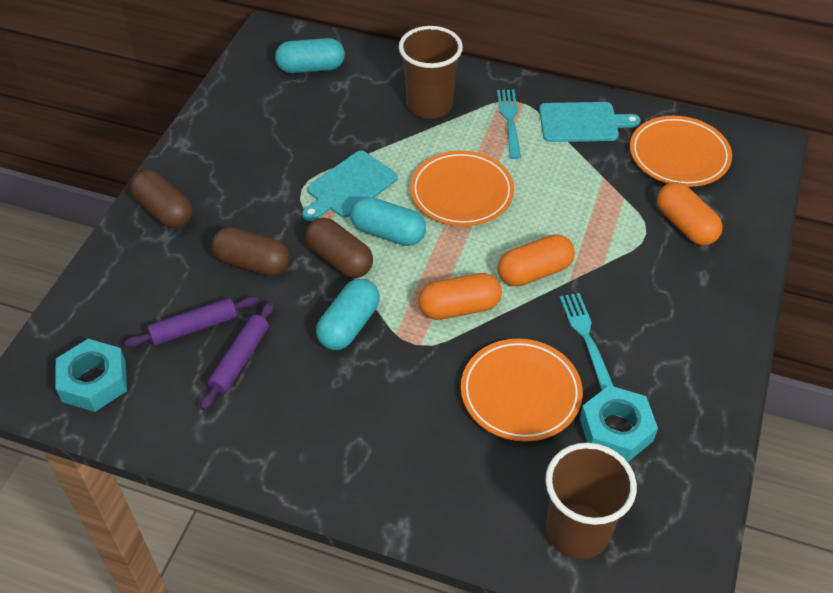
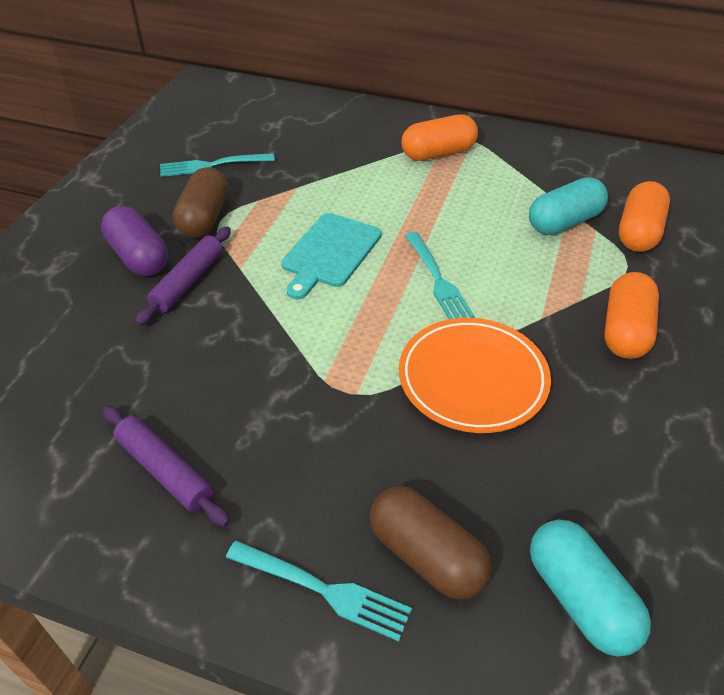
brown capsule: 3 -> 2
brown cup: 2 -> 0
orange plate: 3 -> 1
purple capsule: 0 -> 1
turquoise capsule: 3 -> 2
turquoise cutting board: 2 -> 1
turquoise fork: 2 -> 3
turquoise nut: 2 -> 0

